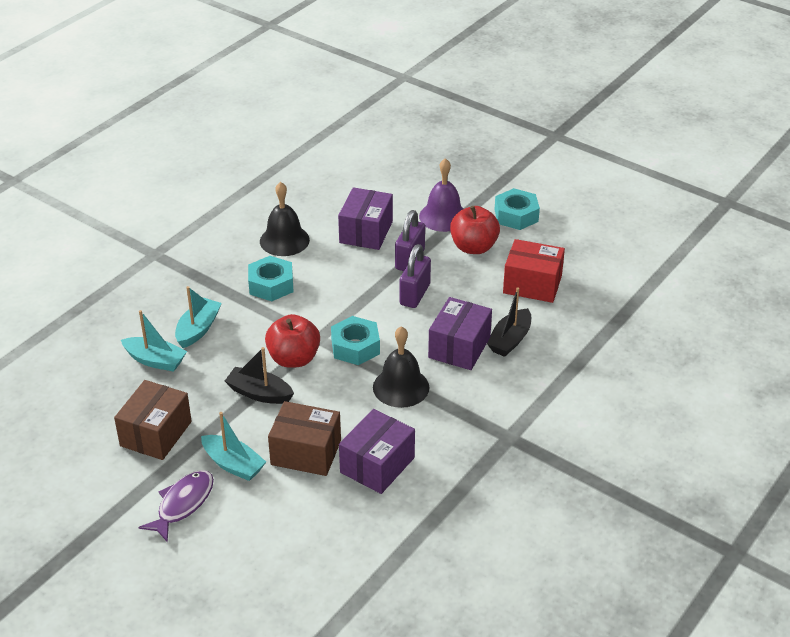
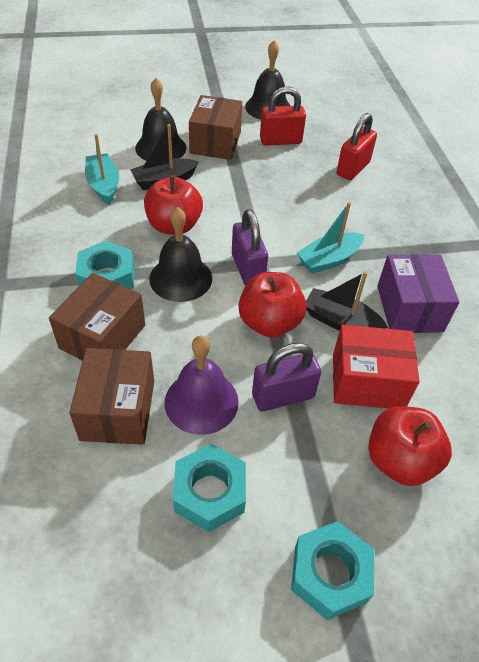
black bell: 2 -> 3
brown box: 2 -> 3
purple box: 3 -> 1
purple fish: 1 -> 0
red apple: 2 -> 3
red padlock: 0 -> 2
turquoise boat: 3 -> 2

